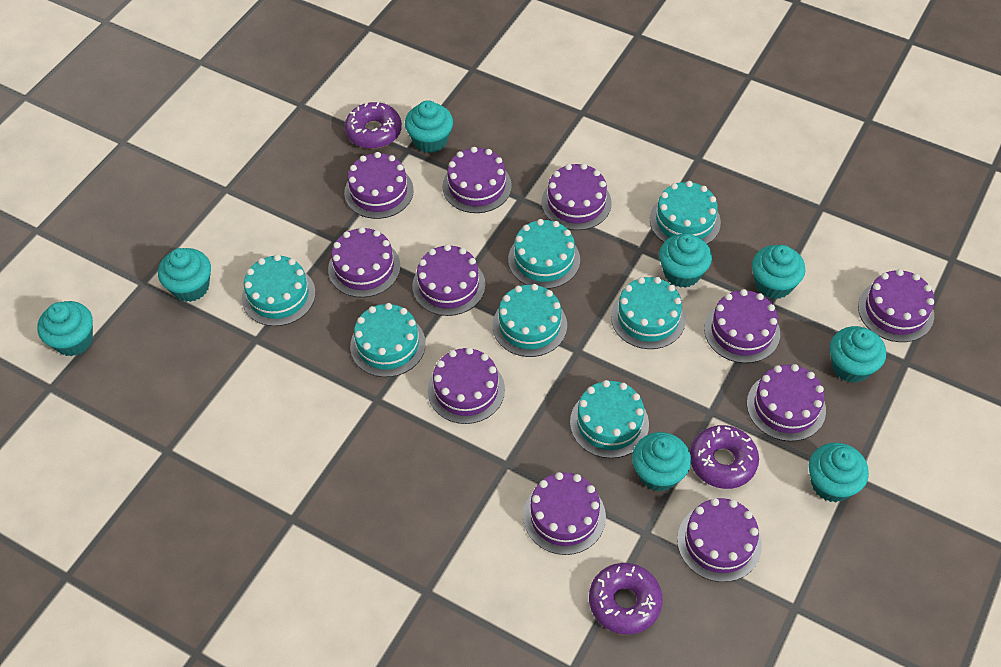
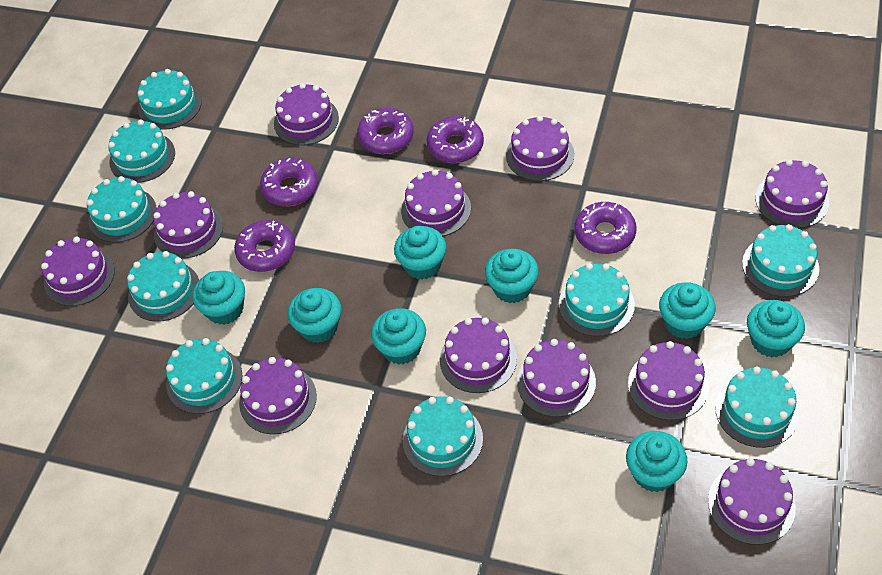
purple donut: 3 -> 5
turquoise cake: 7 -> 9

